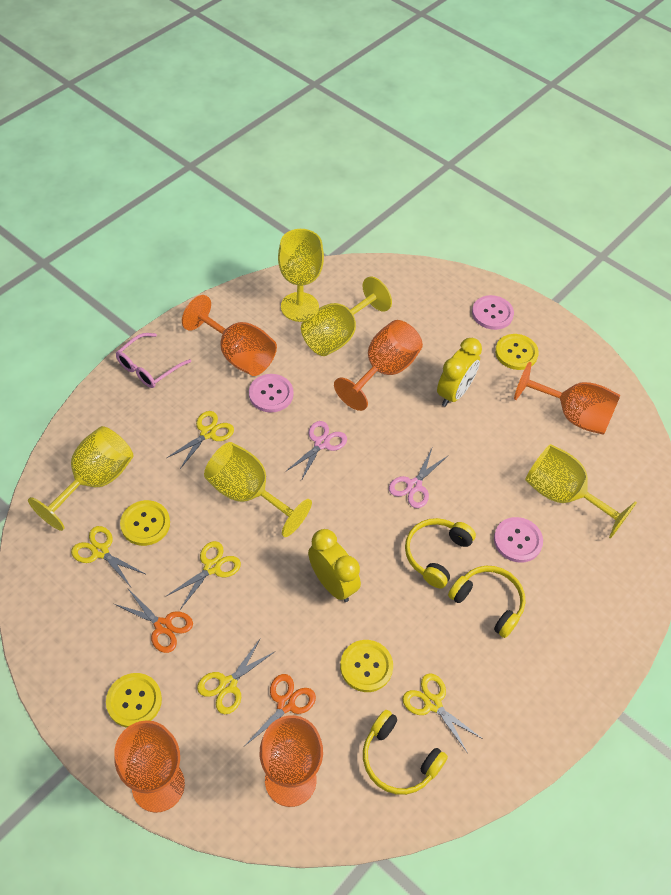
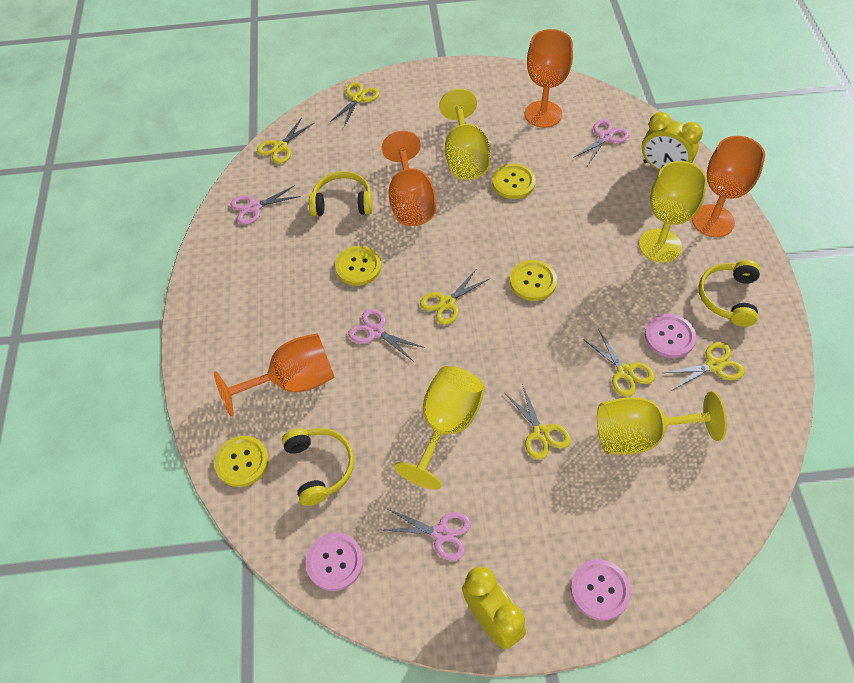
orange goblet: 5 -> 4
orange scissors: 2 -> 0
pink glasses: 1 -> 0
pink scissors: 2 -> 4
yellow goblet: 5 -> 4
yellow scissors: 5 -> 6

